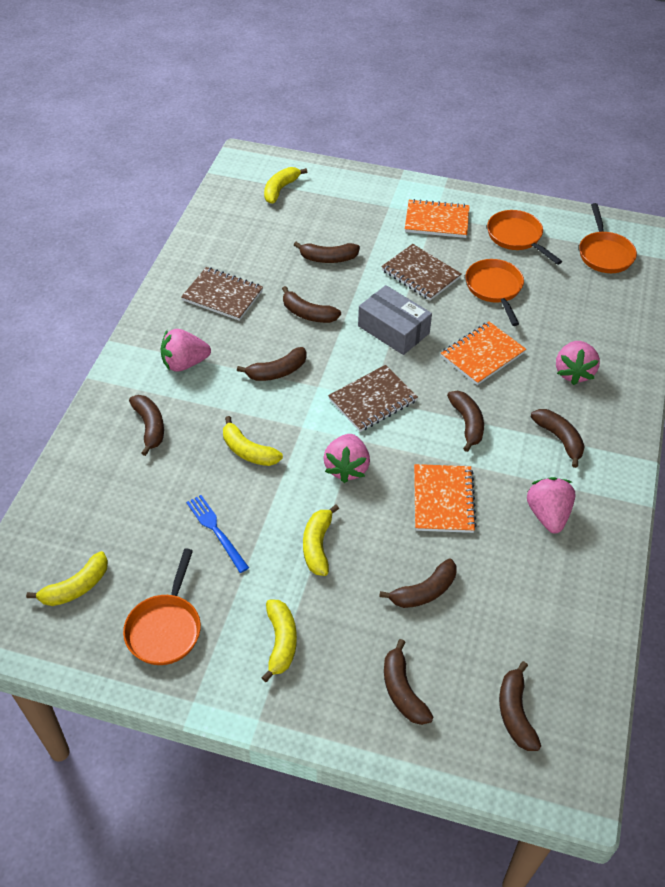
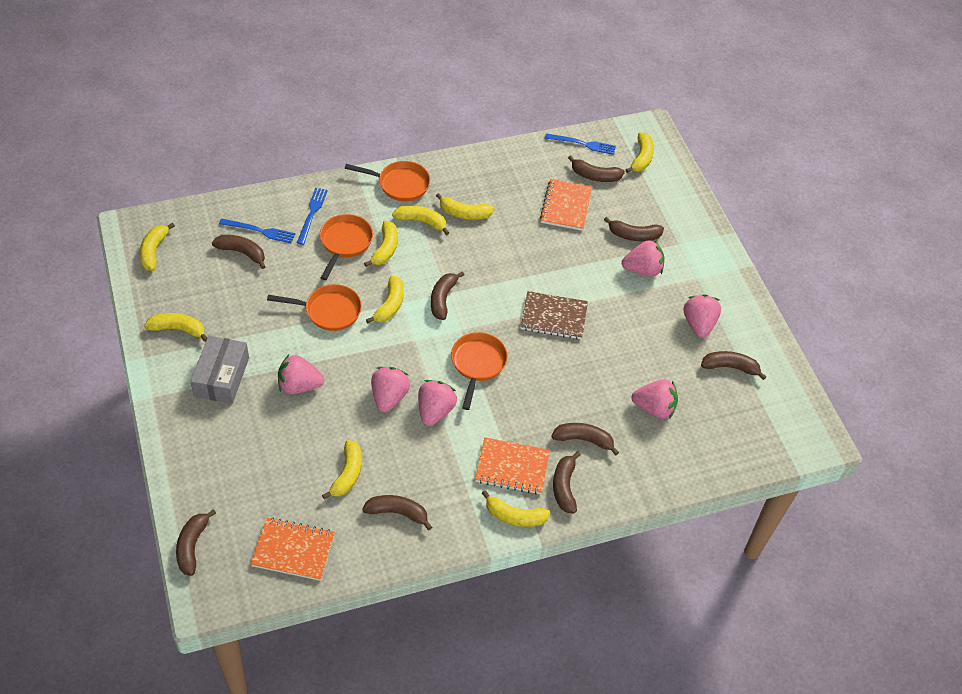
blue fork: 1 -> 3
brown notebook: 3 -> 1
pink strawberry: 4 -> 6
yellow banana: 5 -> 9

